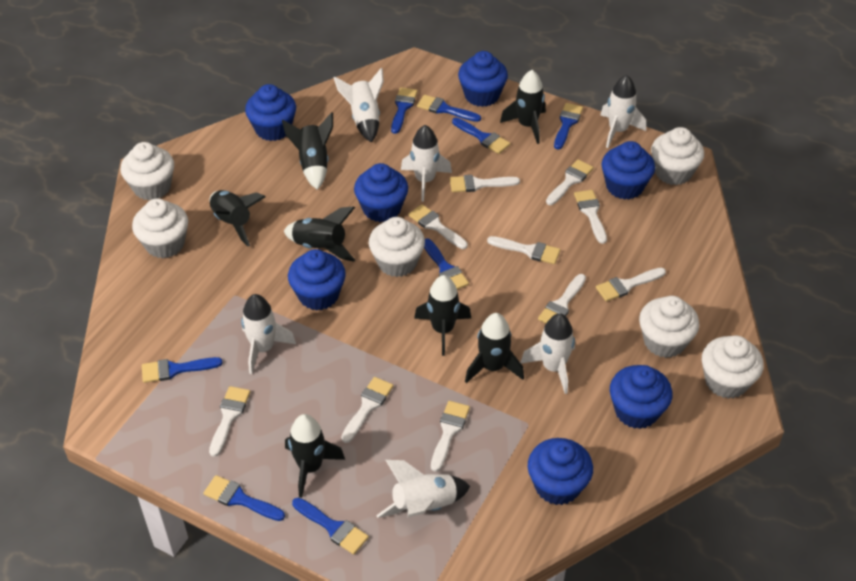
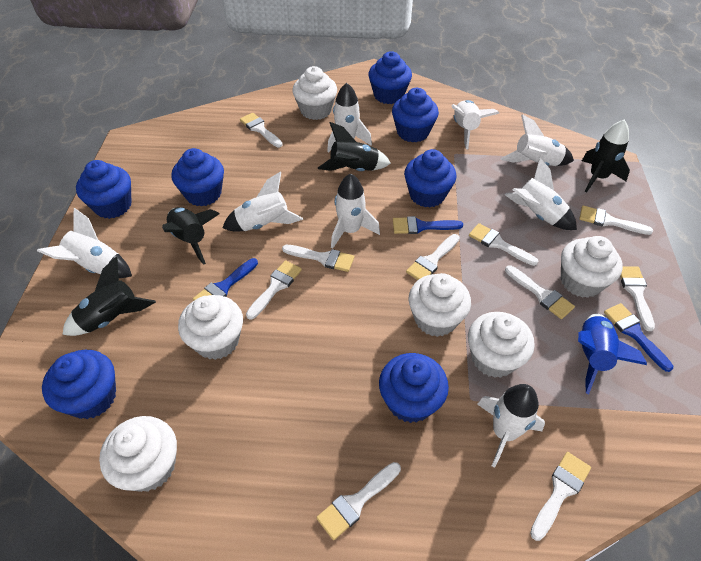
black rocket: 7 -> 4
blue brush: 8 -> 3
blue rocket: 0 -> 1
white rocket: 6 -> 8

